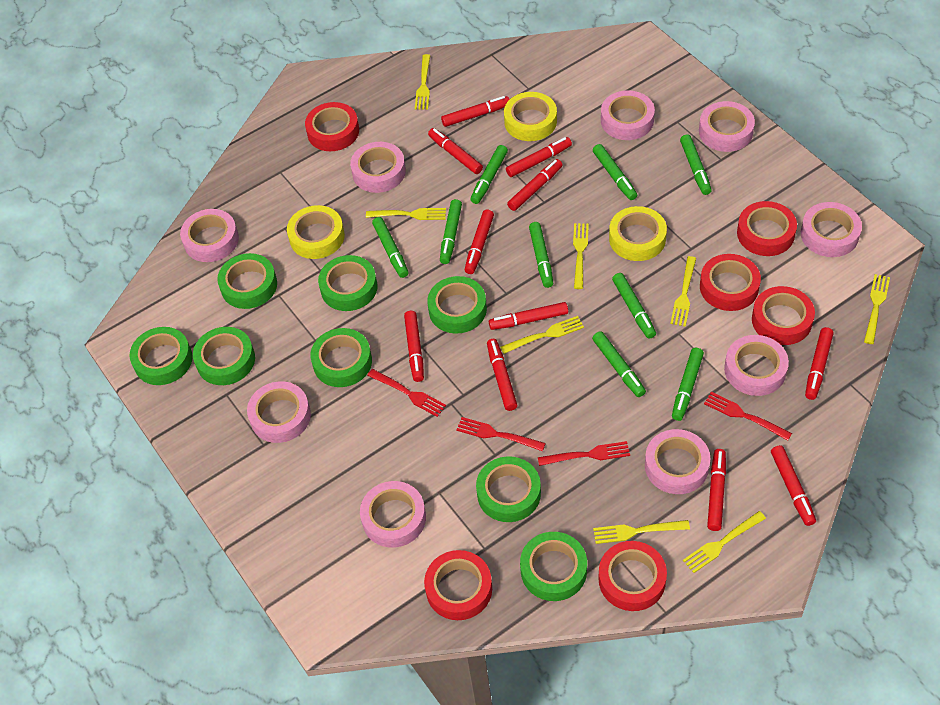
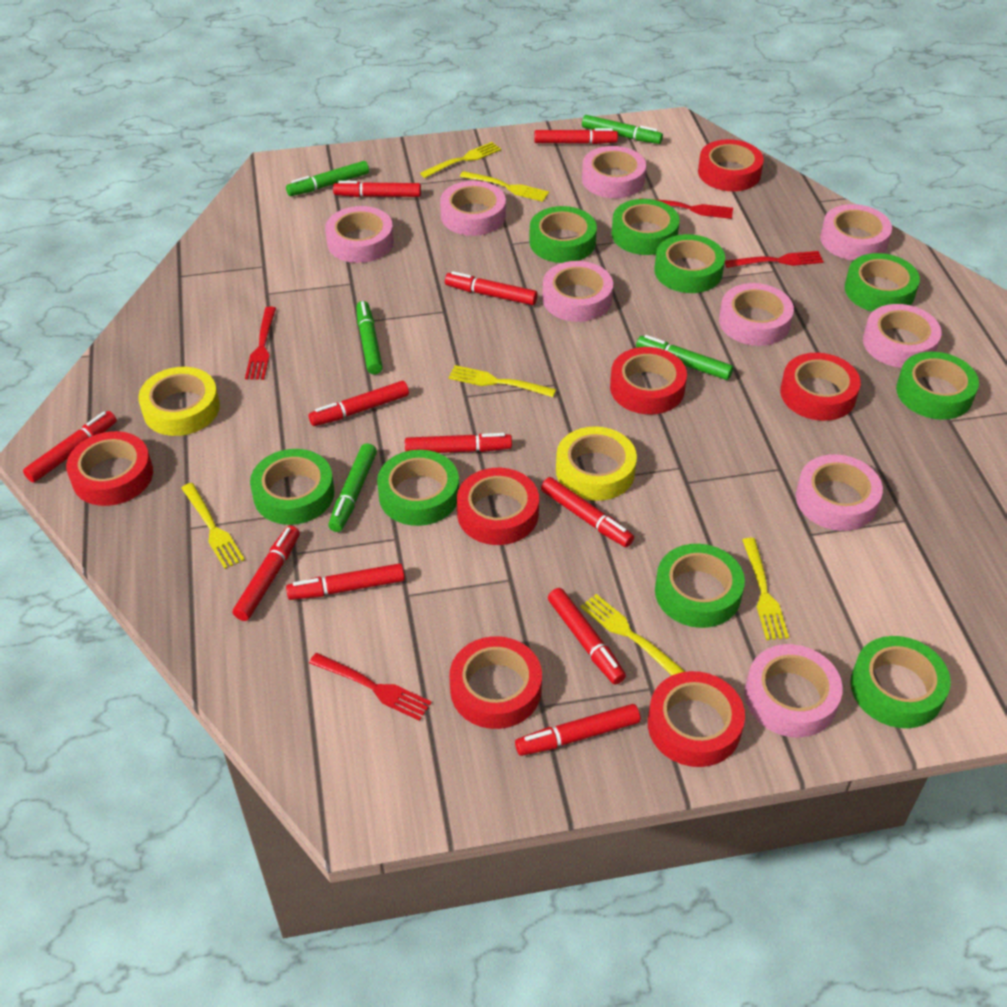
green marker: 9 -> 5
green tape: 8 -> 9
red tape: 6 -> 7
yellow fork: 8 -> 6
yellow tape: 3 -> 2

